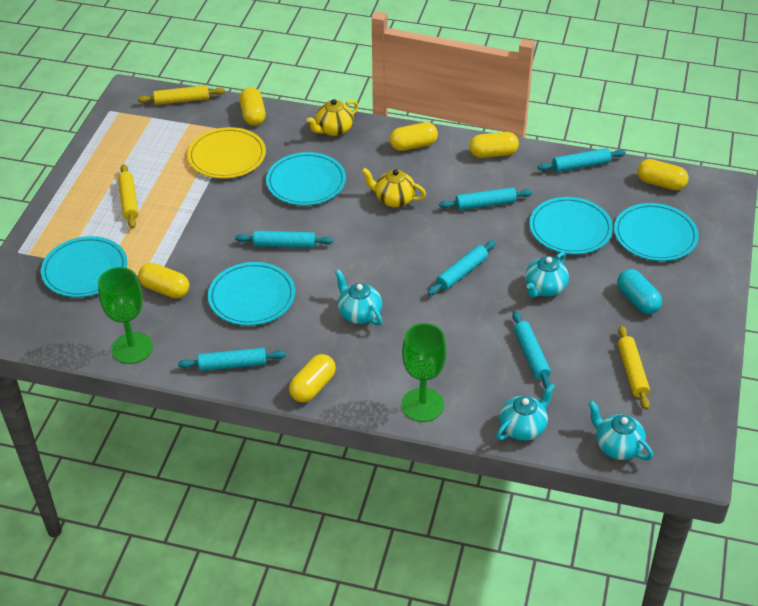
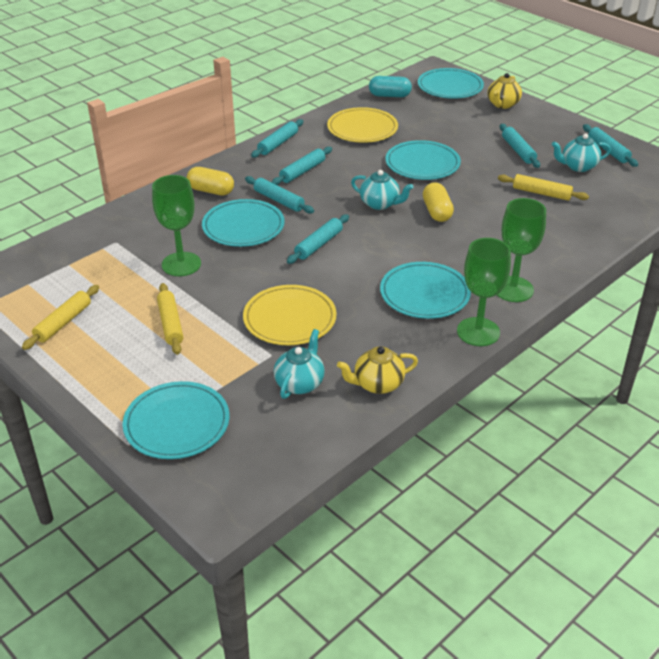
green goblet: 2 -> 3
turquoise teapot: 4 -> 3
yellow capsule: 6 -> 2
yellow plate: 1 -> 2

